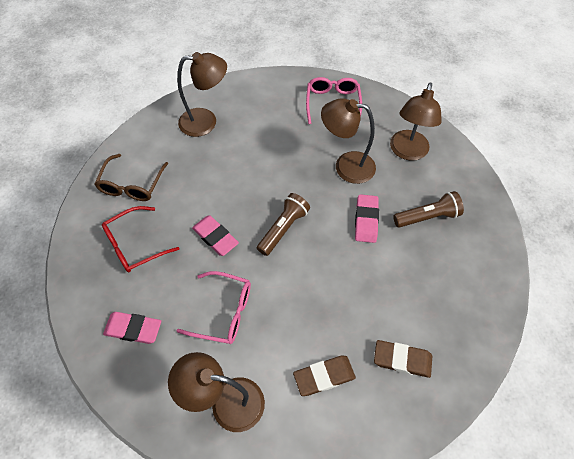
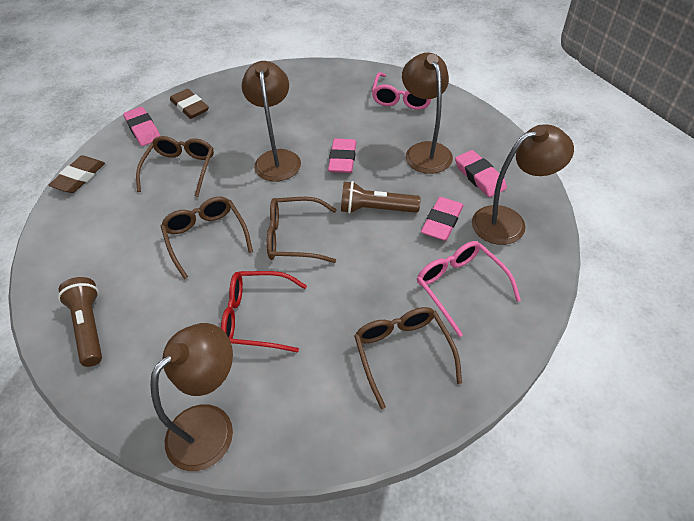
brown glasses: 1 -> 4
pink eraser: 3 -> 4

